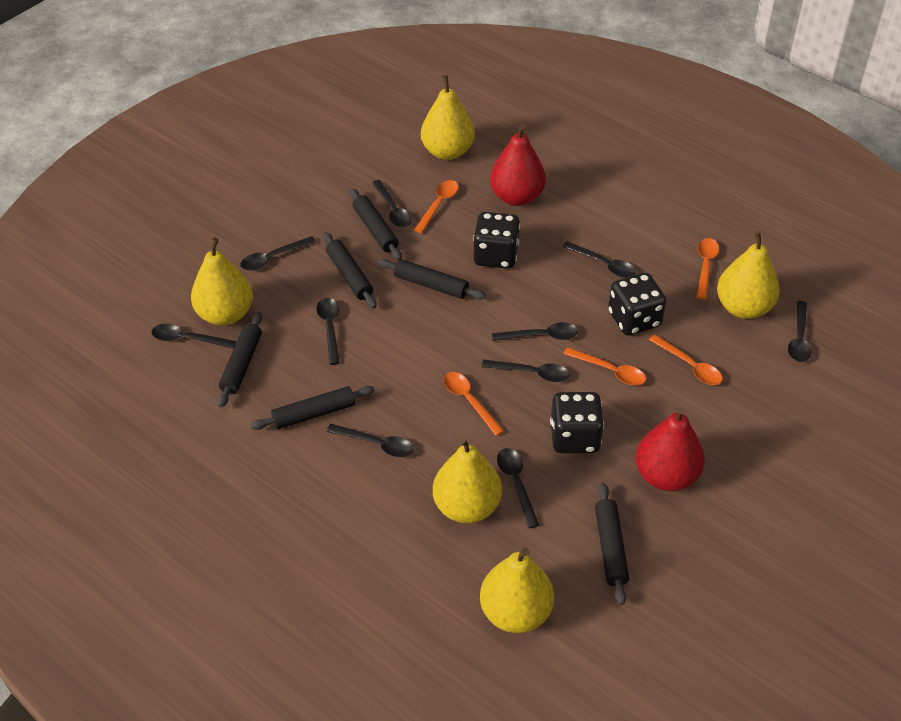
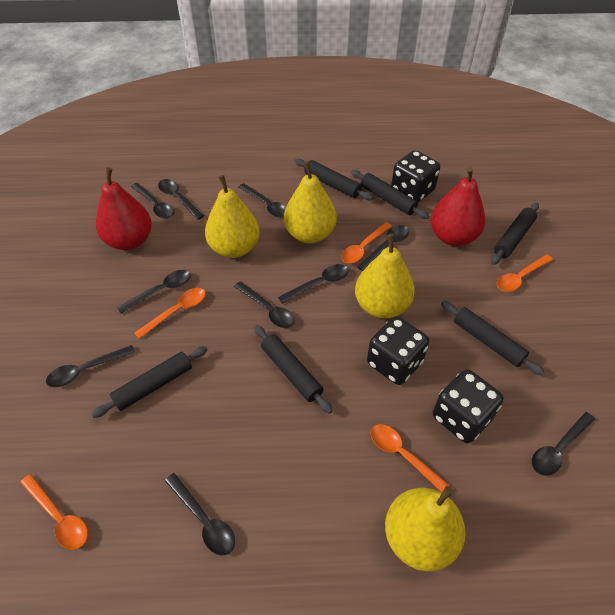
yellow pear: 5 -> 4

